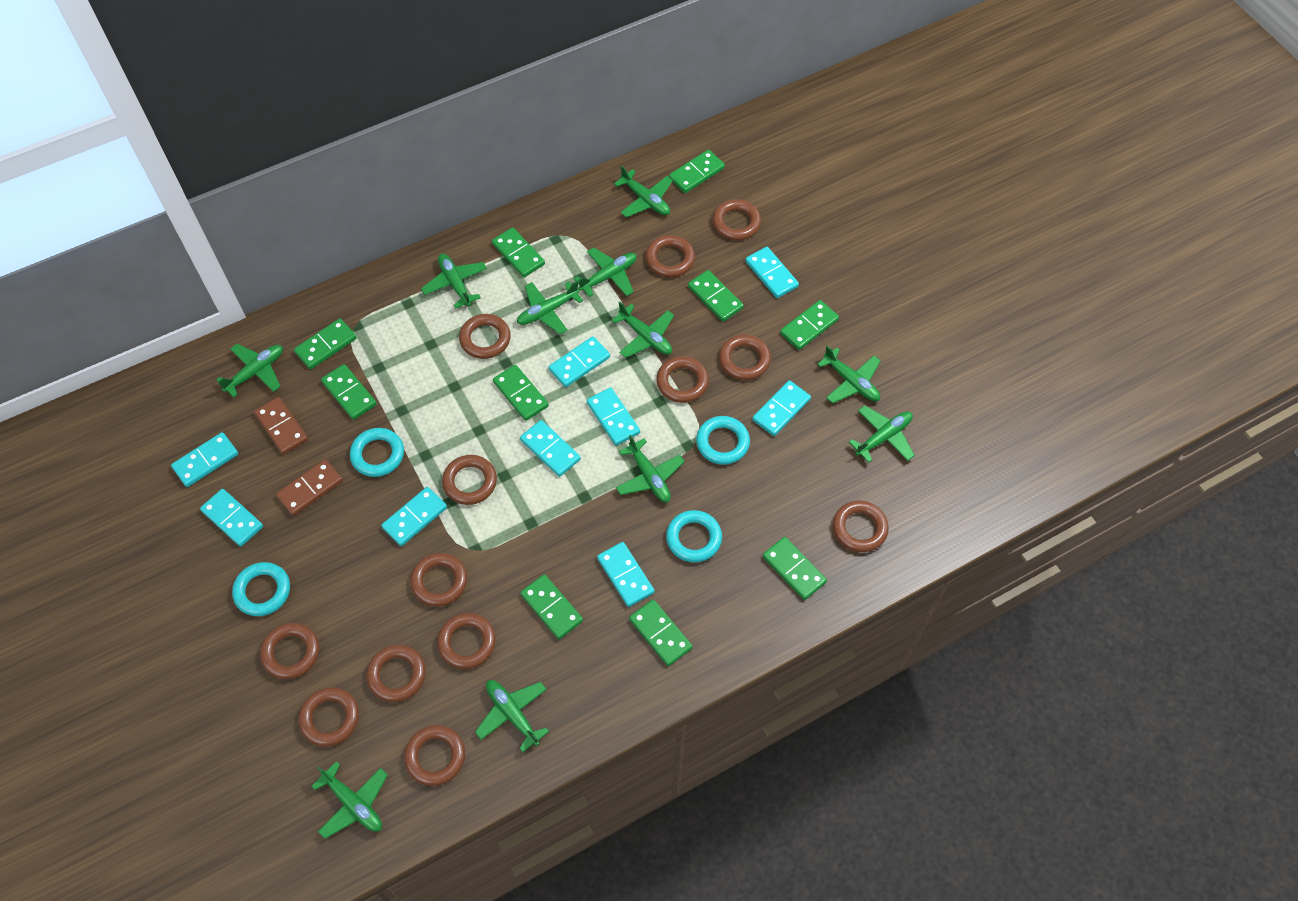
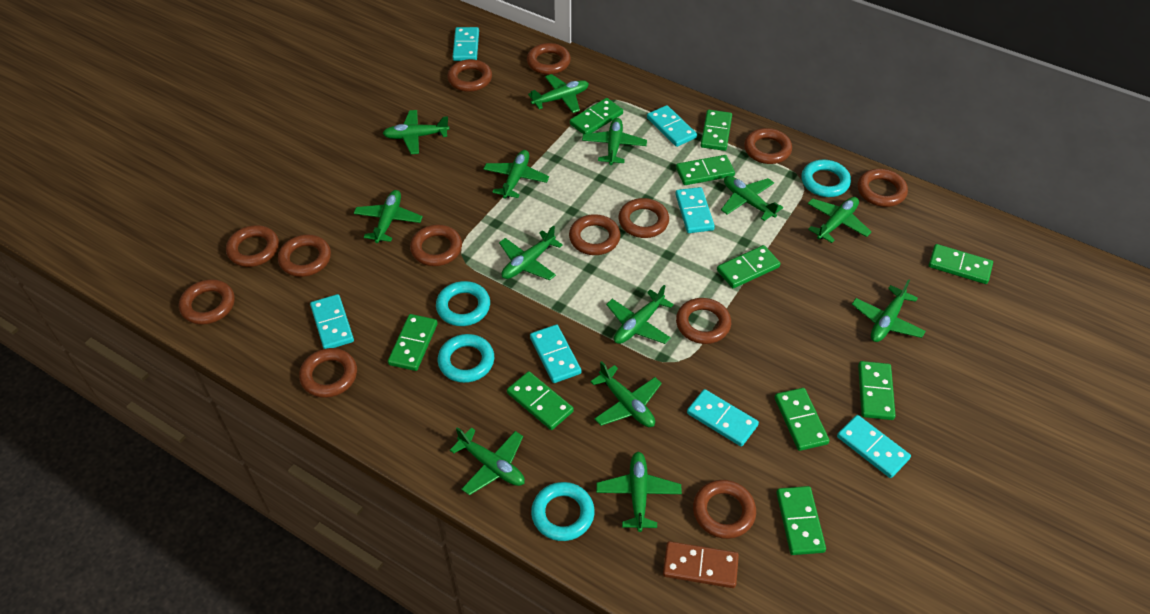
brown domino: 2 -> 1
green plane: 11 -> 13
turquoise domino: 9 -> 7

